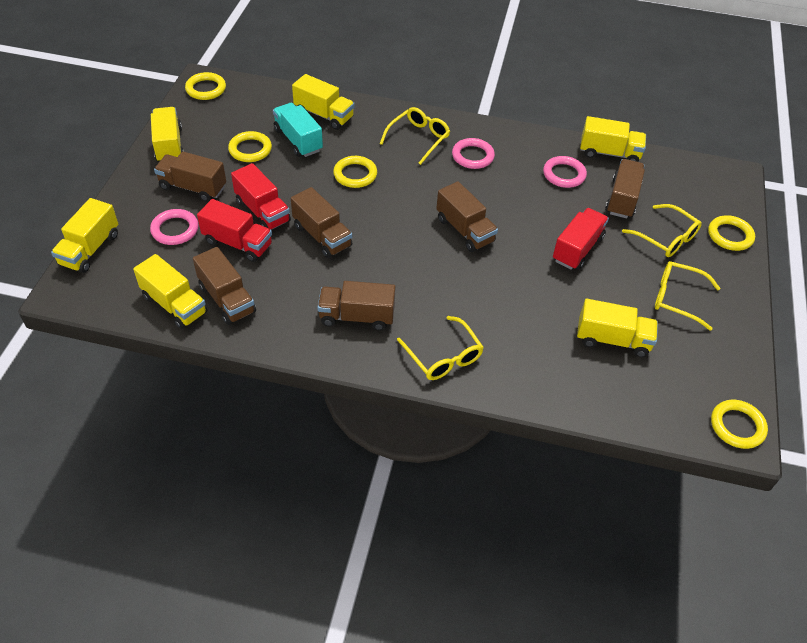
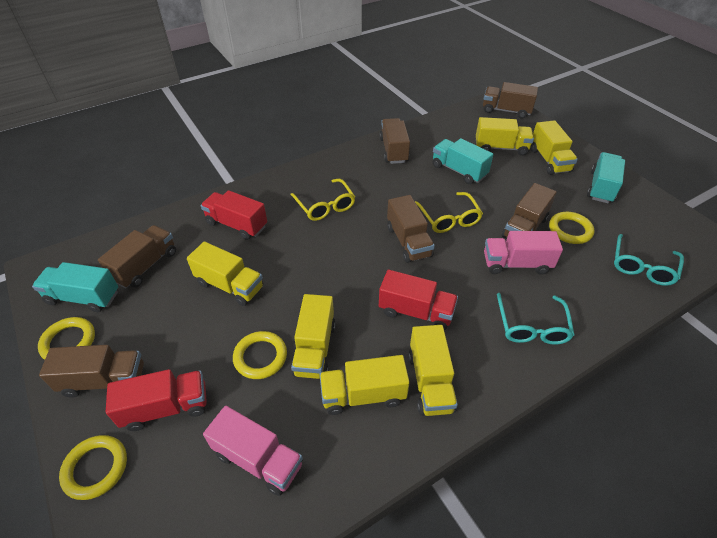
pink ring: 3 -> 0
pink truck: 0 -> 2
turquoise glasses: 0 -> 2
turquoise truck: 1 -> 3
yellow glasses: 4 -> 2
yellow ring: 5 -> 4

